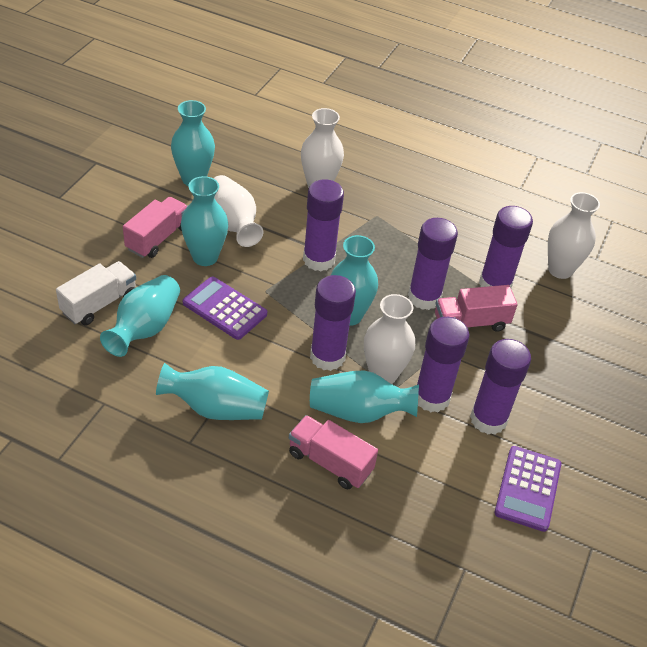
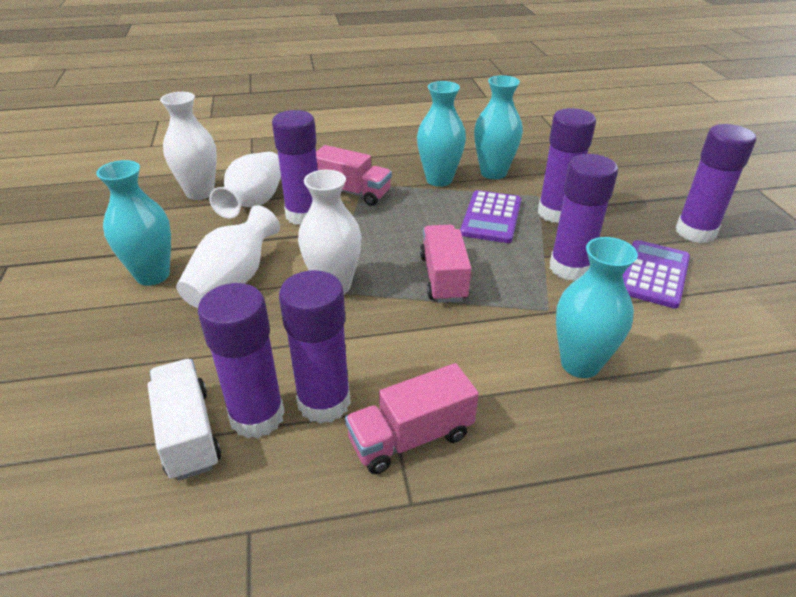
turquoise vase: 6 -> 4

